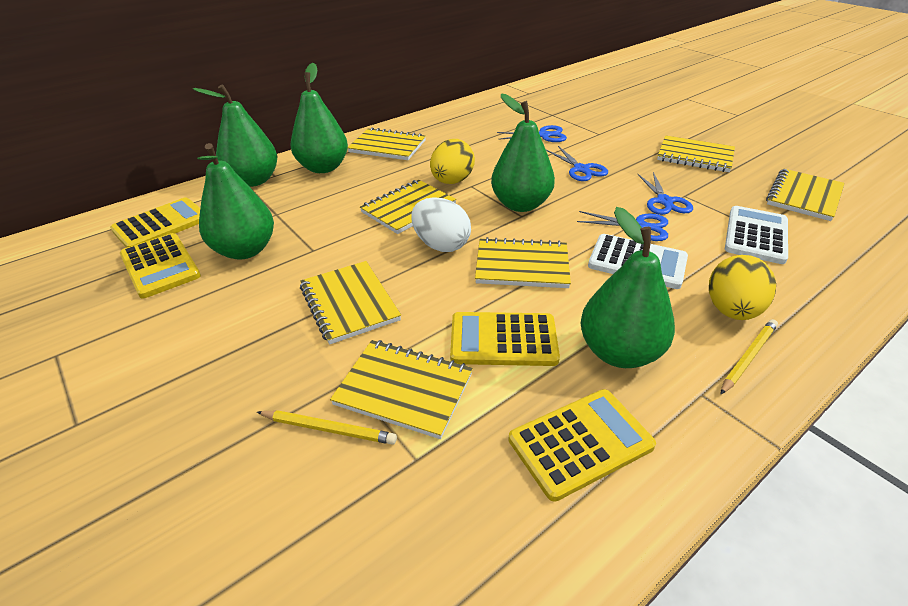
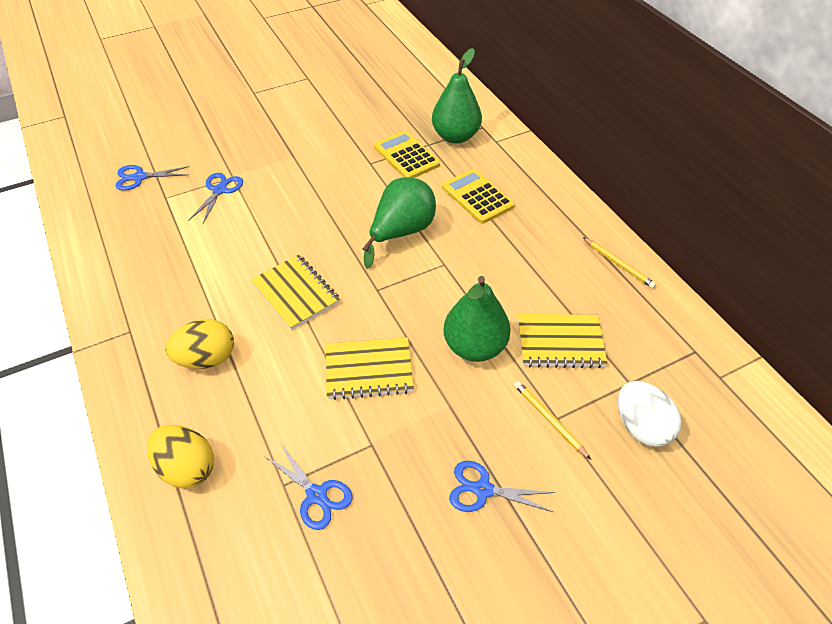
green pear: 5 -> 3
white calculator: 2 -> 0
yellow calculator: 4 -> 2
yellow notebook: 7 -> 3

